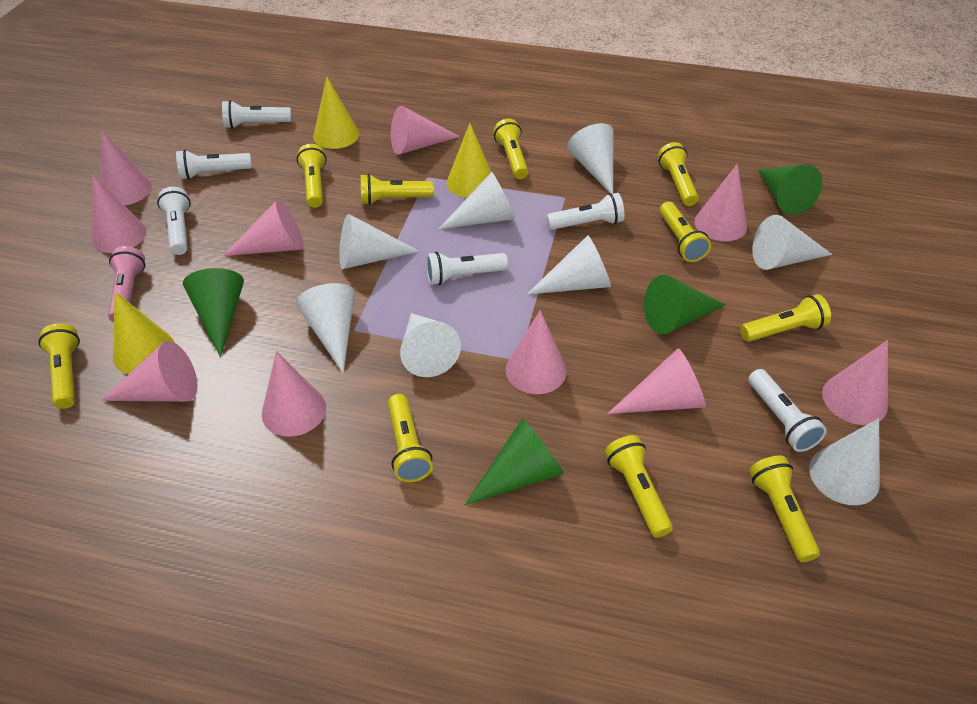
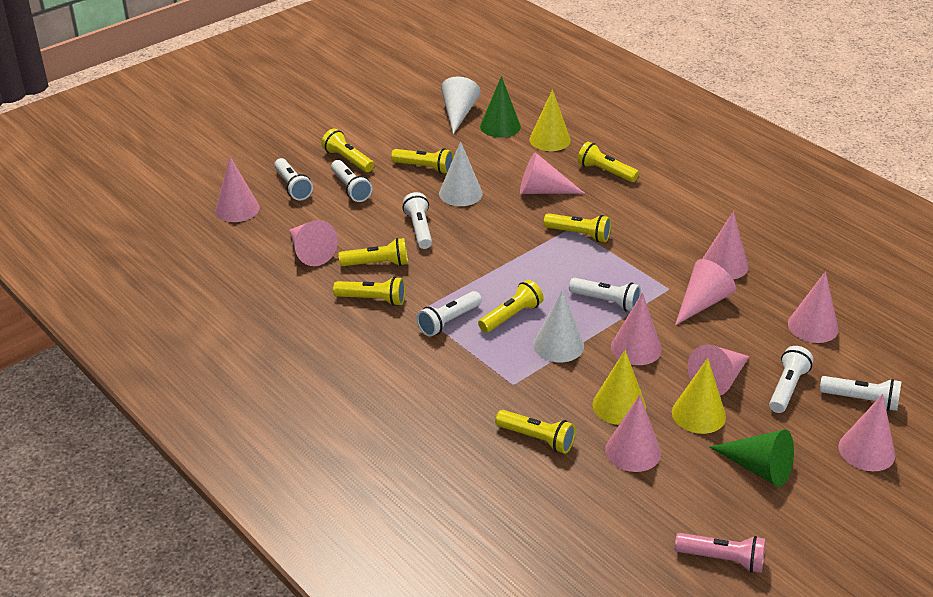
green cone: 4 -> 2
white cone: 8 -> 3
white flashlight: 6 -> 7
yellow flashlight: 10 -> 8

